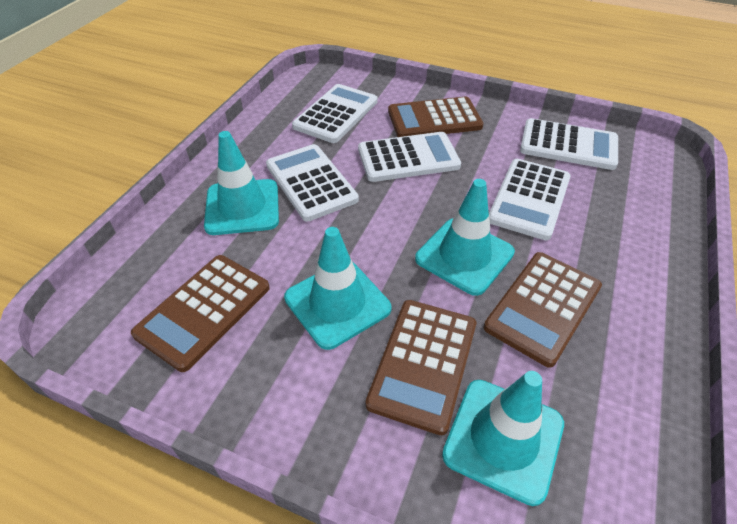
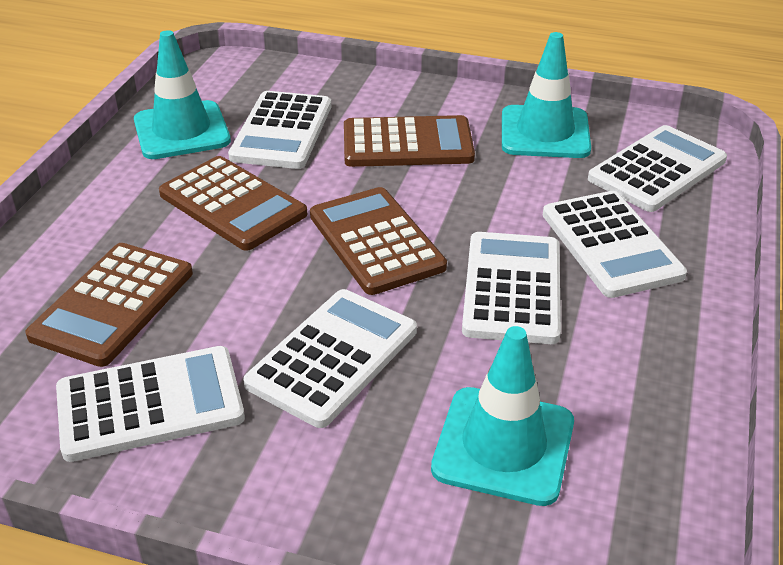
turquoise traffic cone: 4 -> 3
white calculator: 5 -> 6

